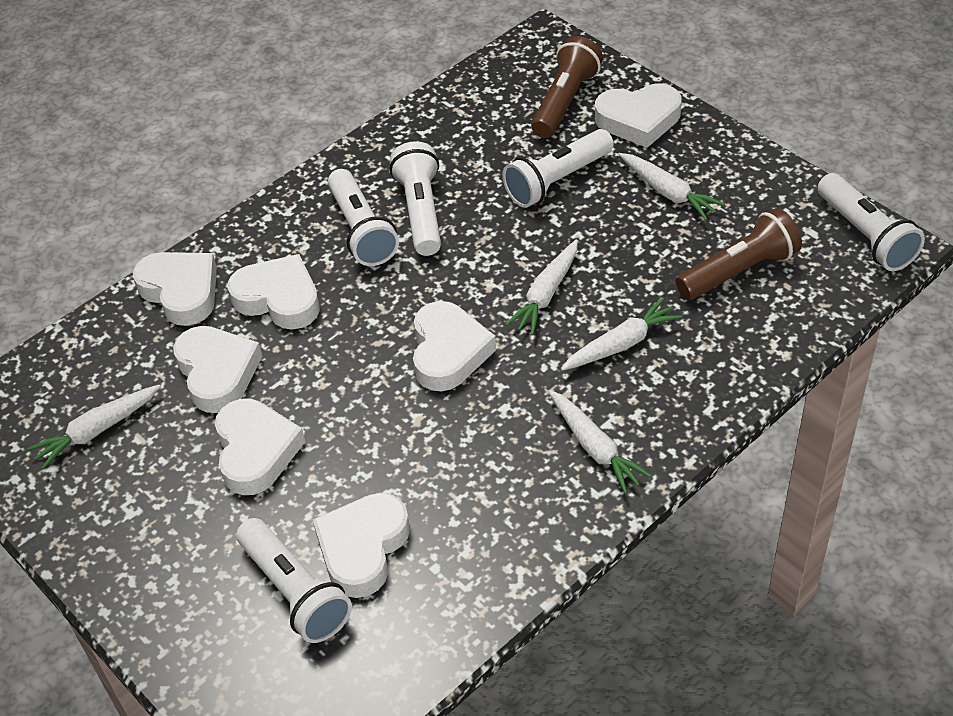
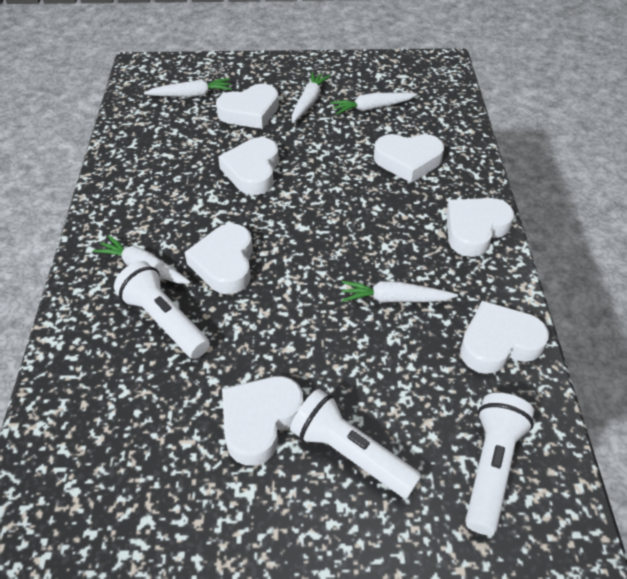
brown flashlight: 2 -> 0
white flashlight: 5 -> 3

